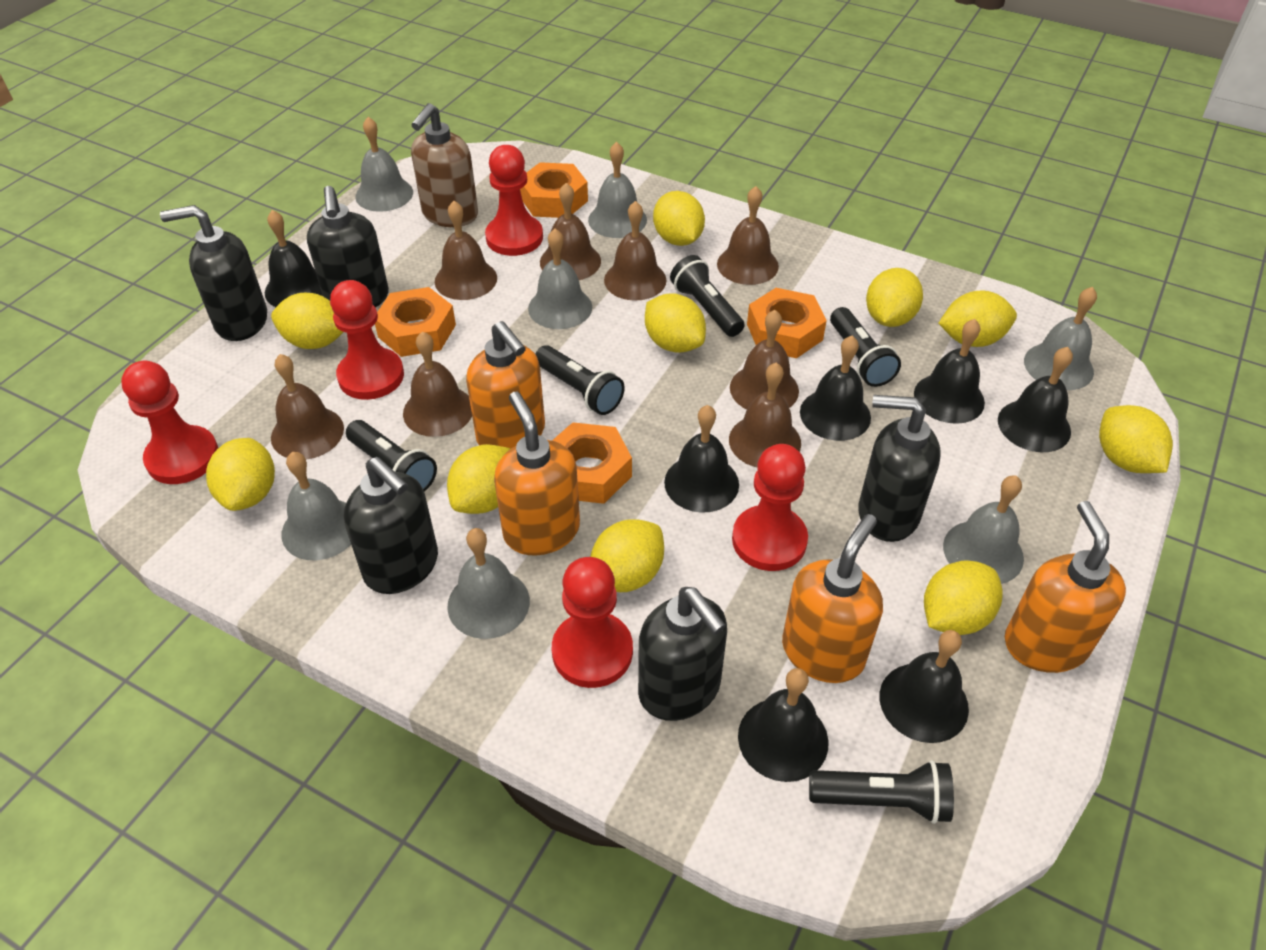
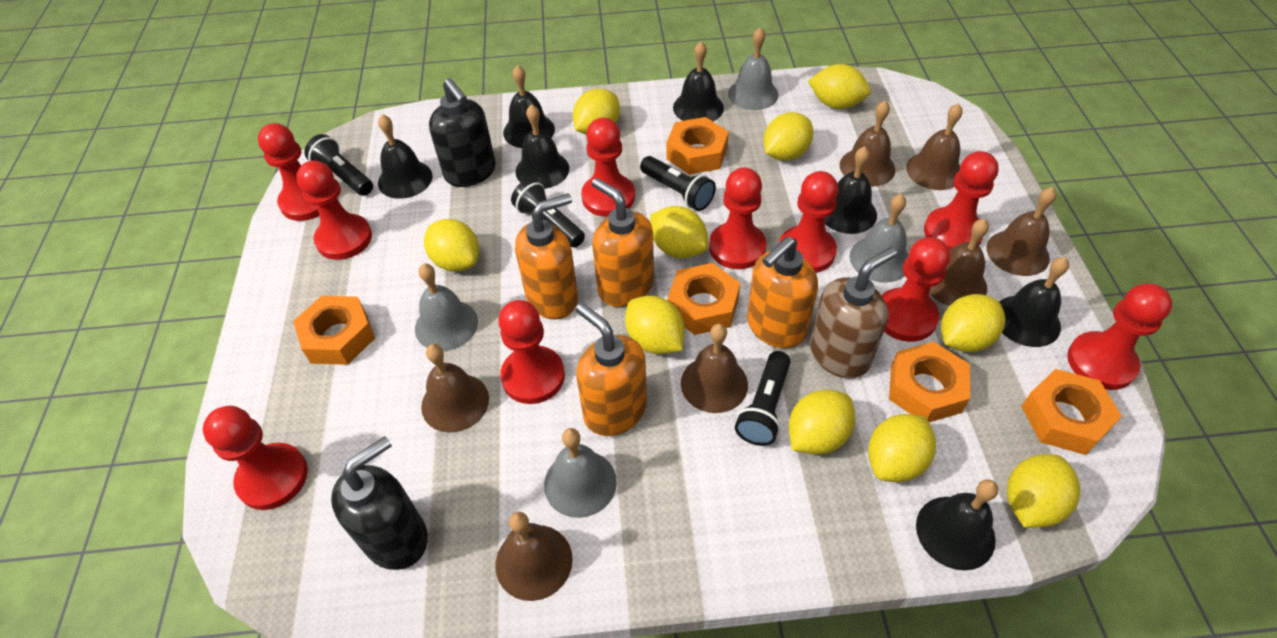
black flashlight: 5 -> 4
black soap dispenser: 5 -> 2
brown bell: 8 -> 7
grey bell: 7 -> 4
orange nut: 4 -> 5
red pawn: 5 -> 10

